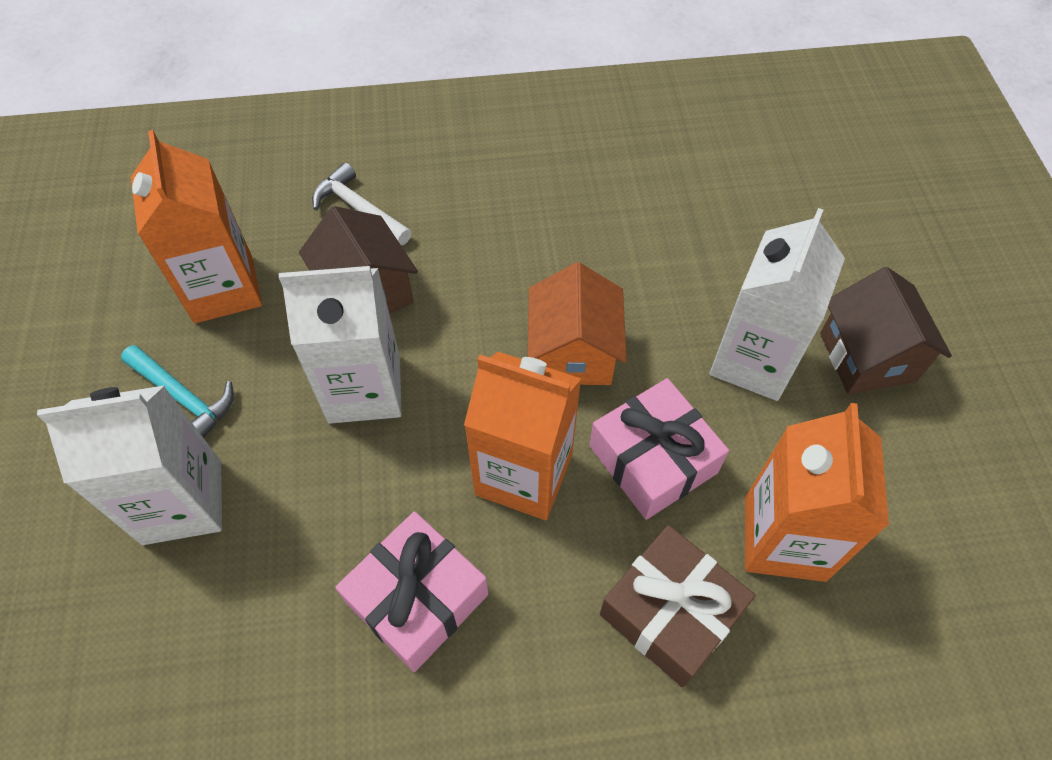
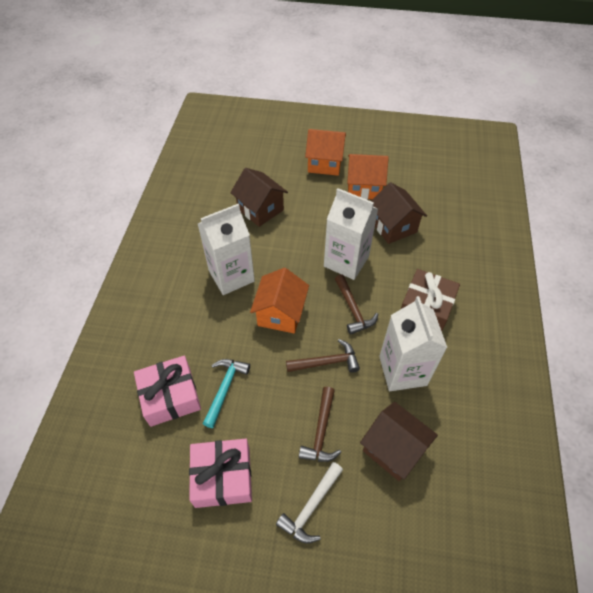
brown hammer: 0 -> 3
brown house: 2 -> 3
orange carton: 3 -> 0
orange house: 1 -> 3

